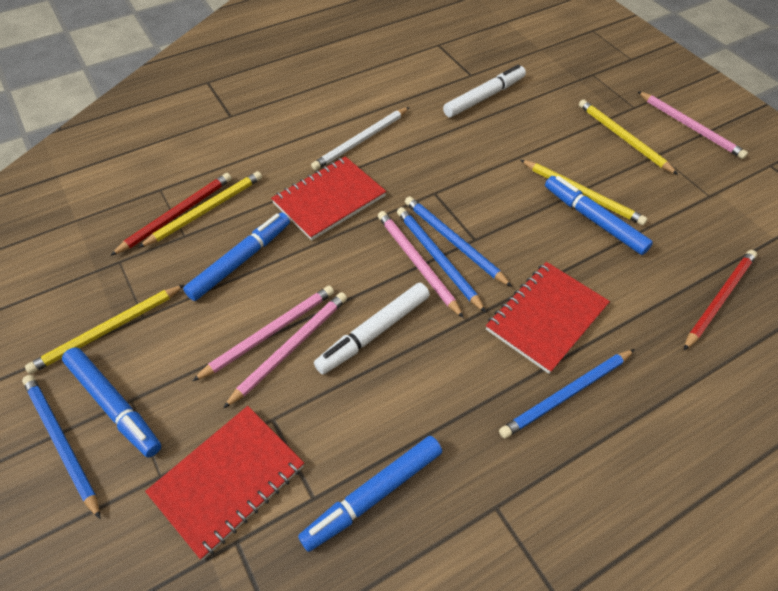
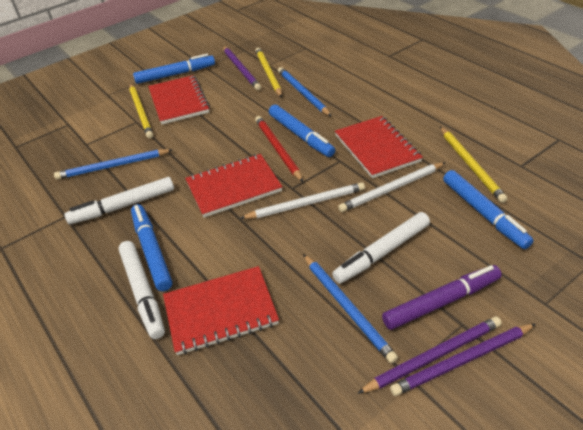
blue pencil: 4 -> 3
pink pencil: 4 -> 0
purple marker: 0 -> 1
purple pencil: 0 -> 3
red notebook: 3 -> 4
red pencil: 2 -> 1
white marker: 2 -> 3
white pencil: 1 -> 2
yellow pencil: 4 -> 3

